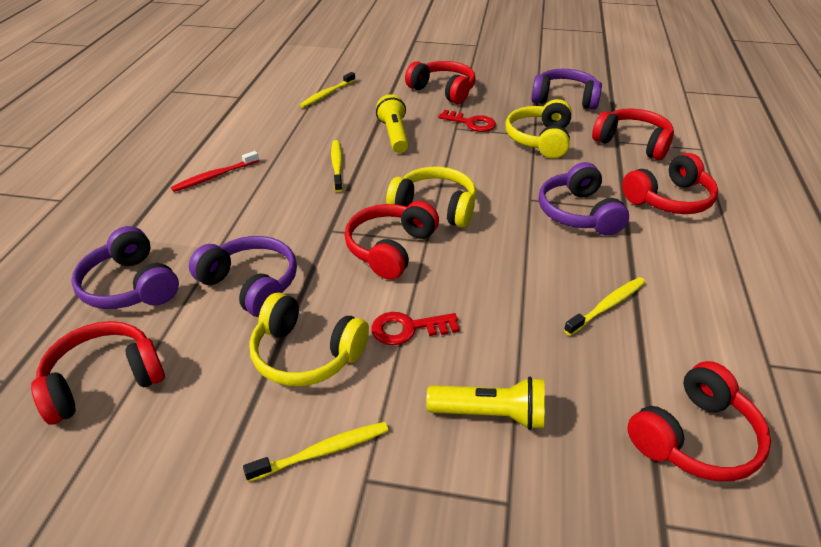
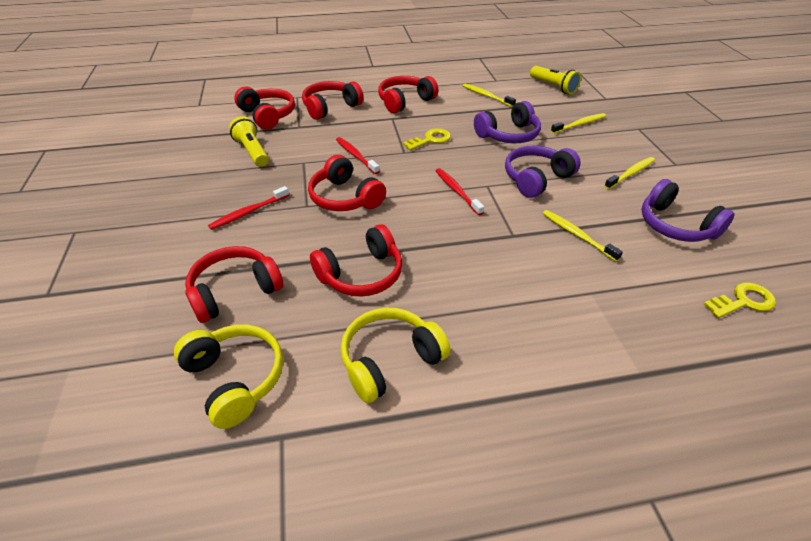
purple headphones: 4 -> 3
red key: 2 -> 0
red toothbrush: 1 -> 3
yellow headphones: 3 -> 2
yellow key: 0 -> 2

